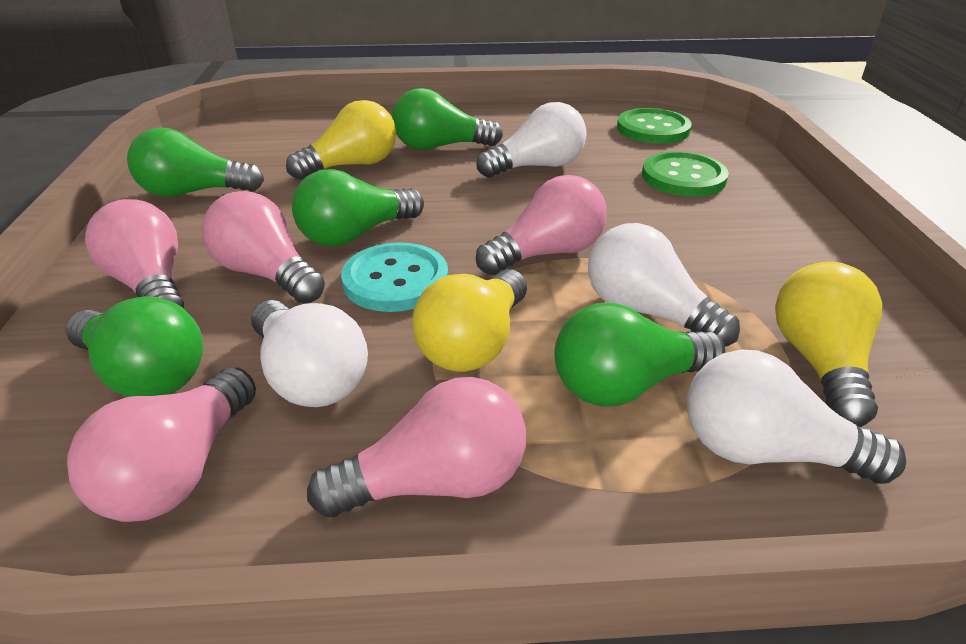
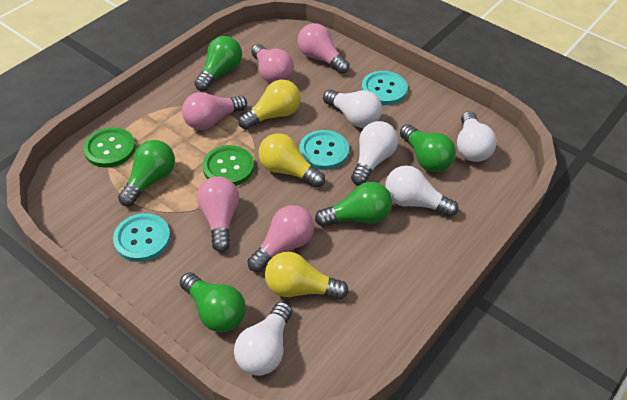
turquoise button: 1 -> 3
white light bulb: 4 -> 5

